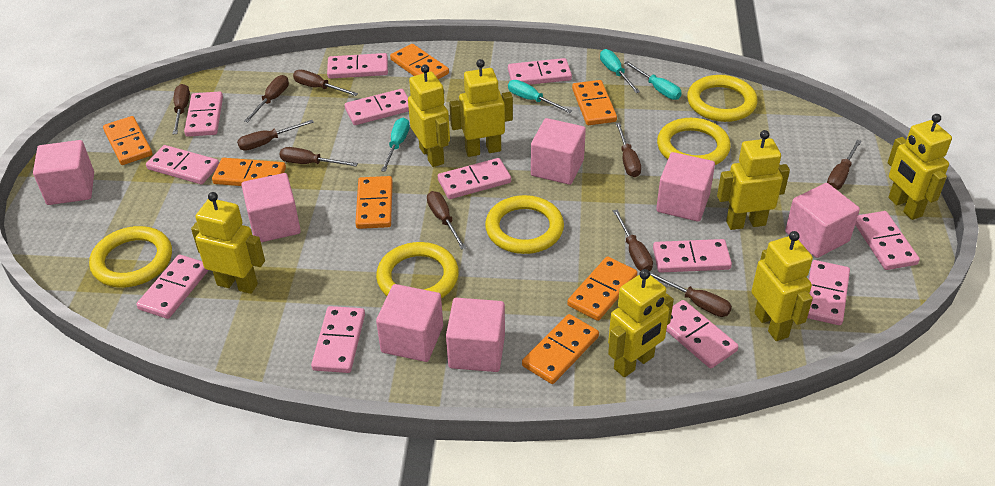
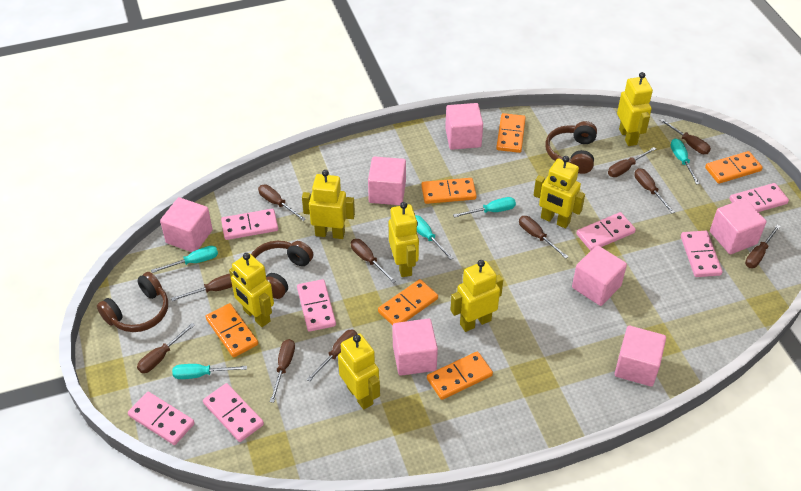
brown headphones: 0 -> 3
brown screwdriver: 10 -> 11
orange domino: 7 -> 6
pink domino: 12 -> 7
turquoise screwdriver: 4 -> 5
yellow ring: 5 -> 0

